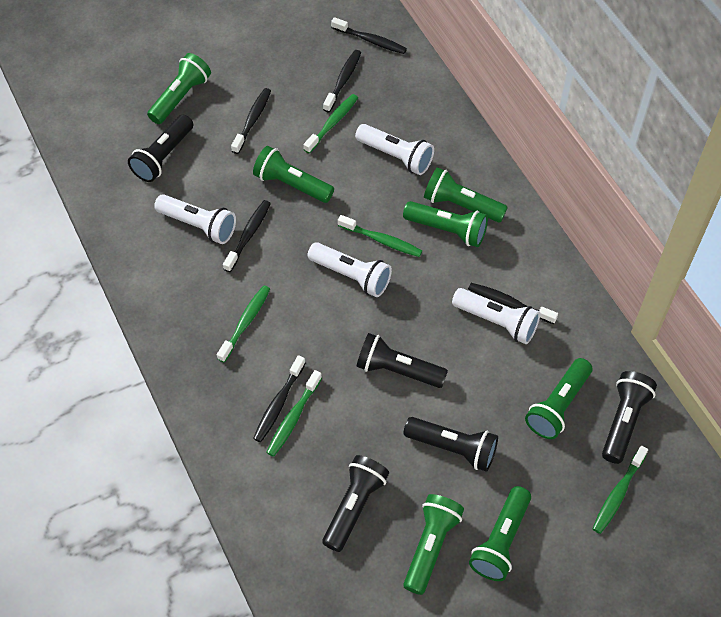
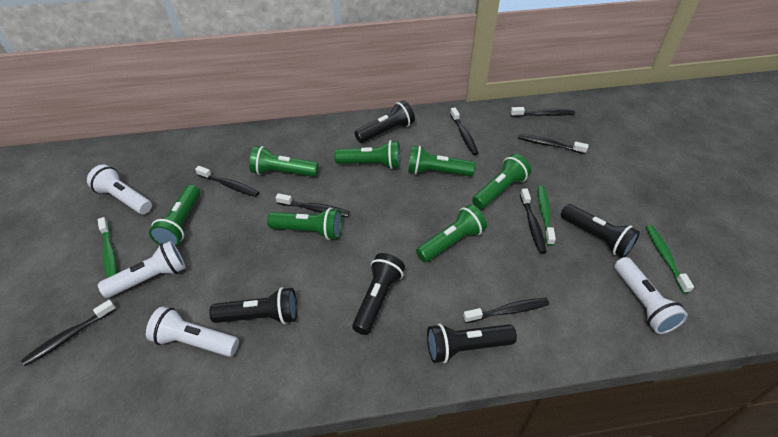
black toothbrush: 6 -> 8
green toothbrush: 5 -> 3

